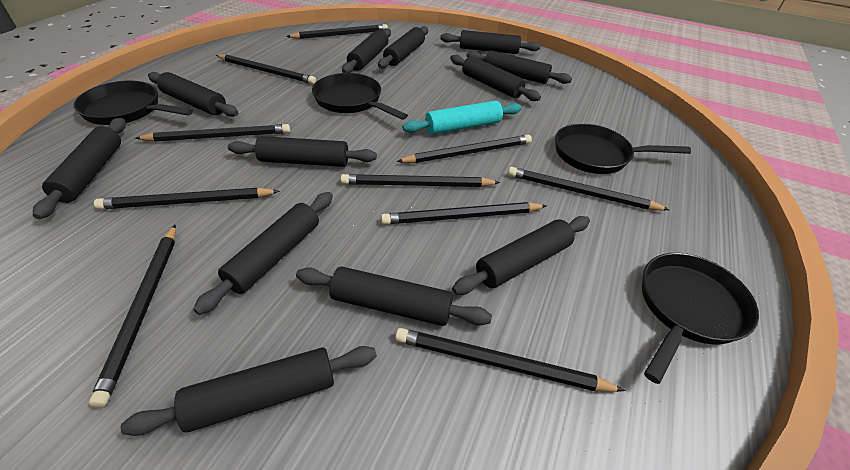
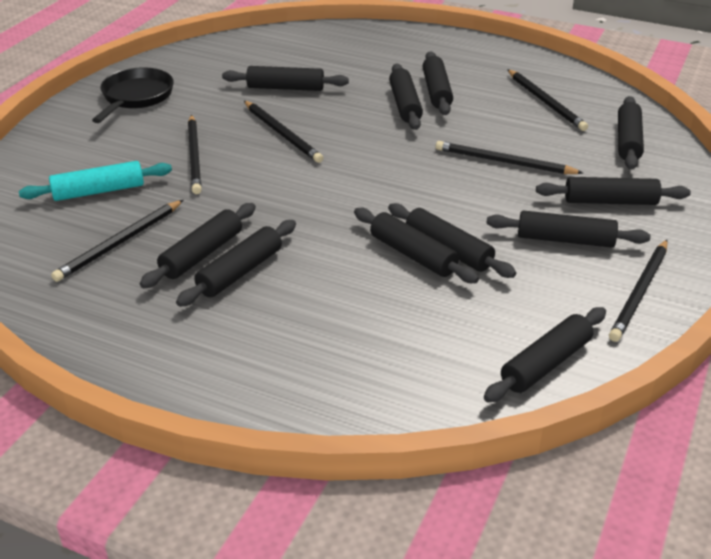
black pan: 4 -> 1
black pencil: 10 -> 6
black rolling pin: 12 -> 11

